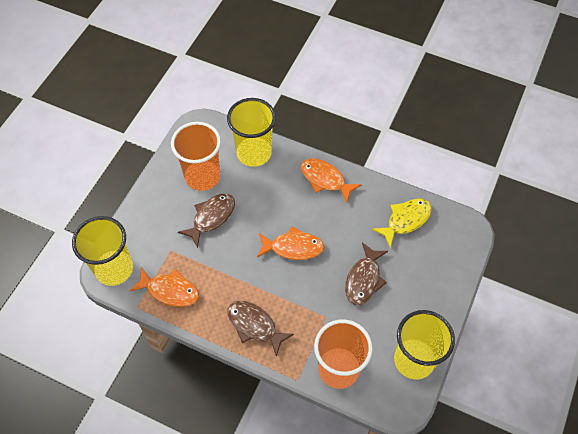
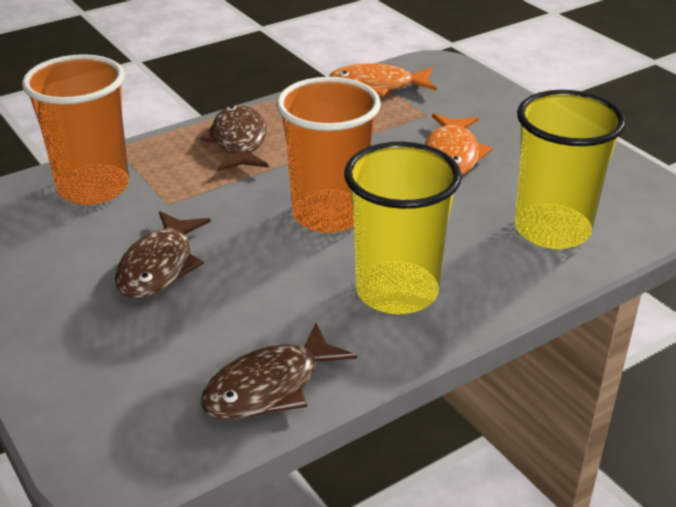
orange fish: 3 -> 2
yellow cup: 3 -> 2
yellow fish: 1 -> 0

